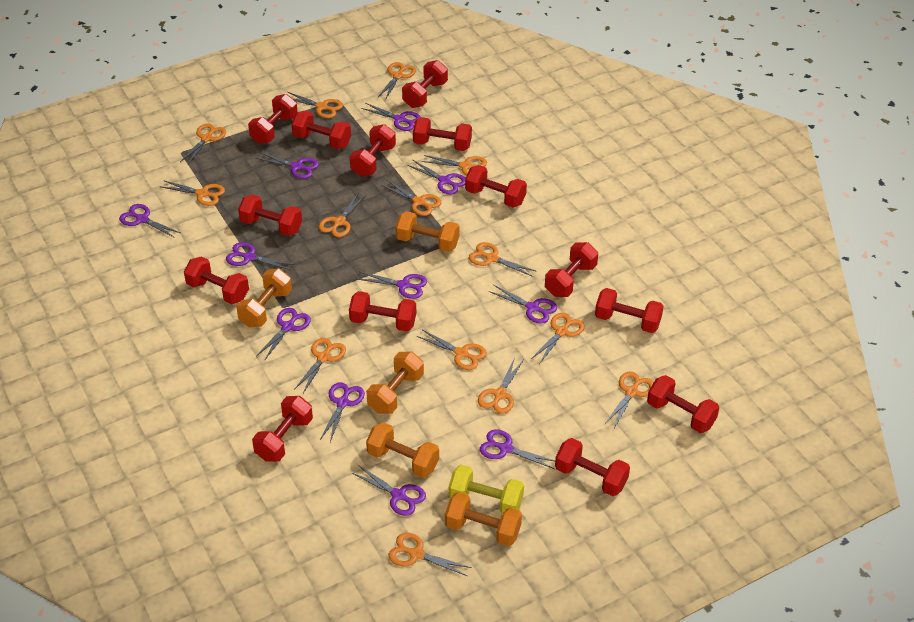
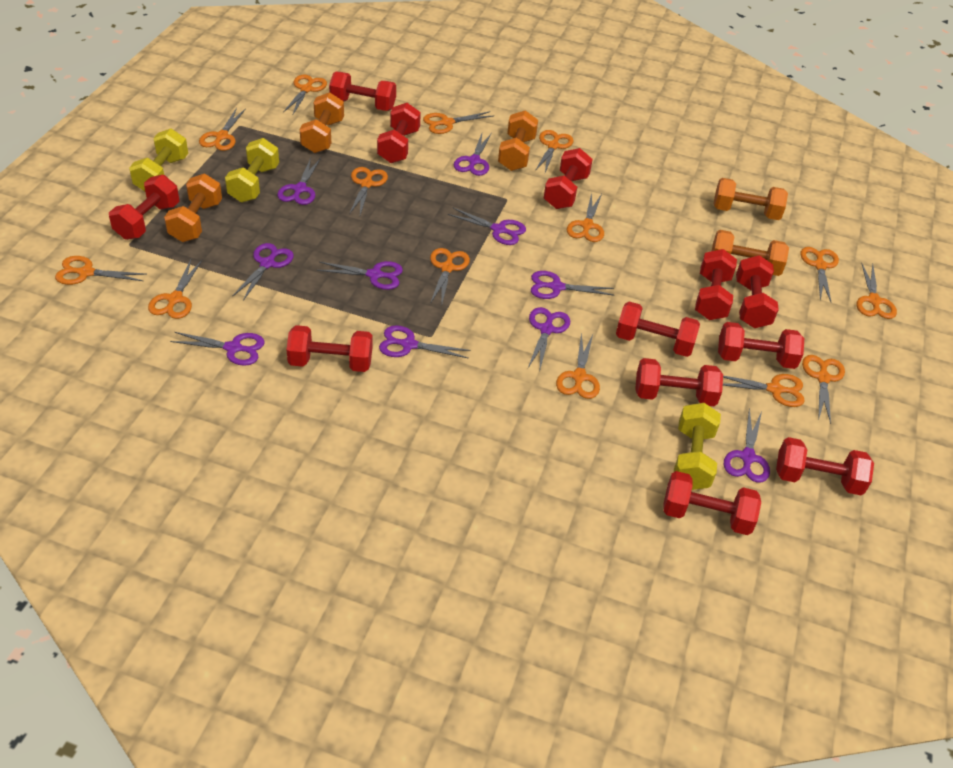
purple scissors: 11 -> 10
red dumbbell: 14 -> 12
yellow dumbbell: 1 -> 3

